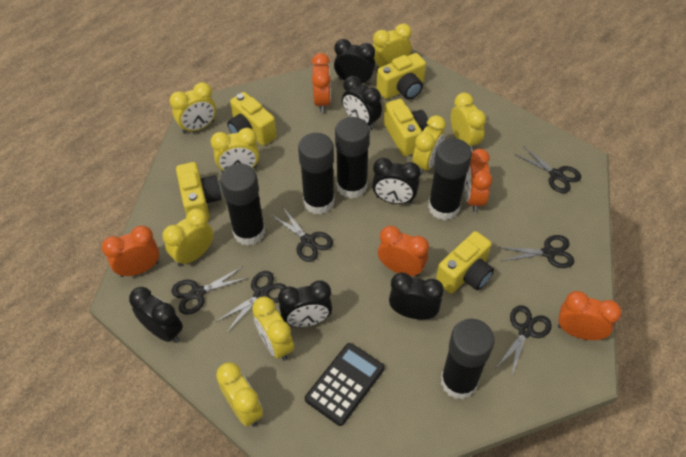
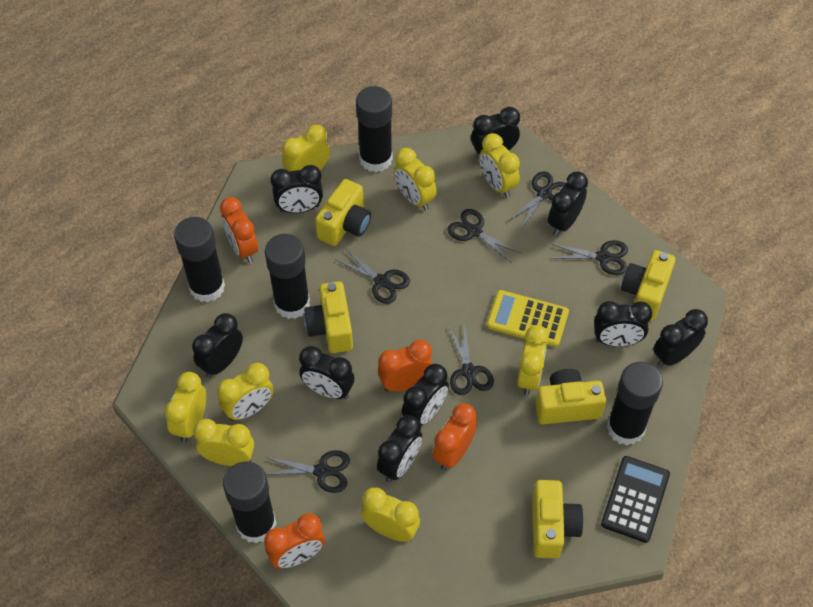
black clock: 6 -> 9
orange clock: 5 -> 4
yellow calculator: 0 -> 1

